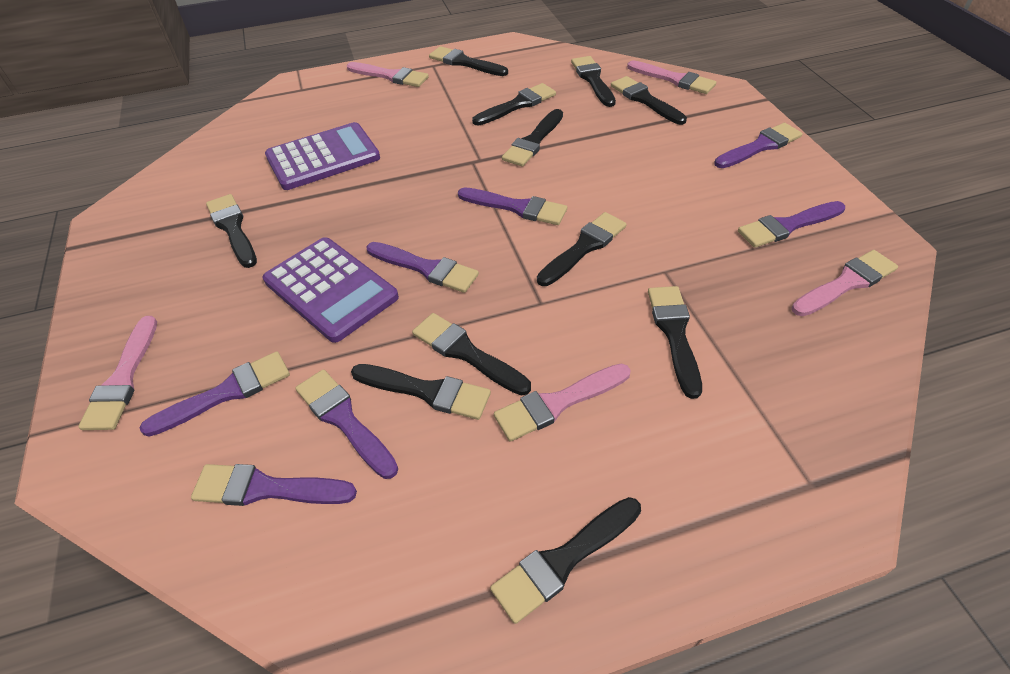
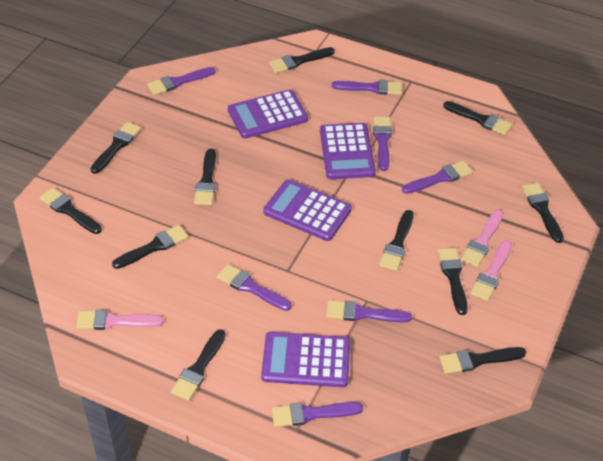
pink brush: 5 -> 3
purple calculator: 2 -> 4

